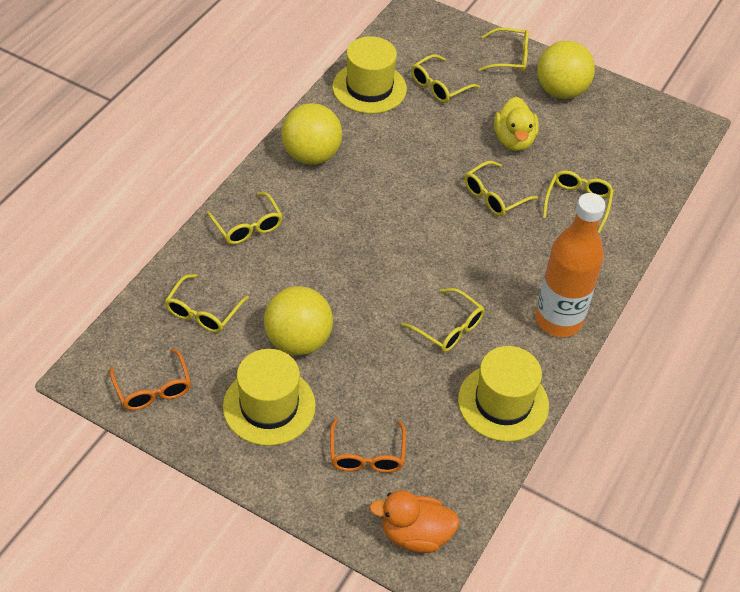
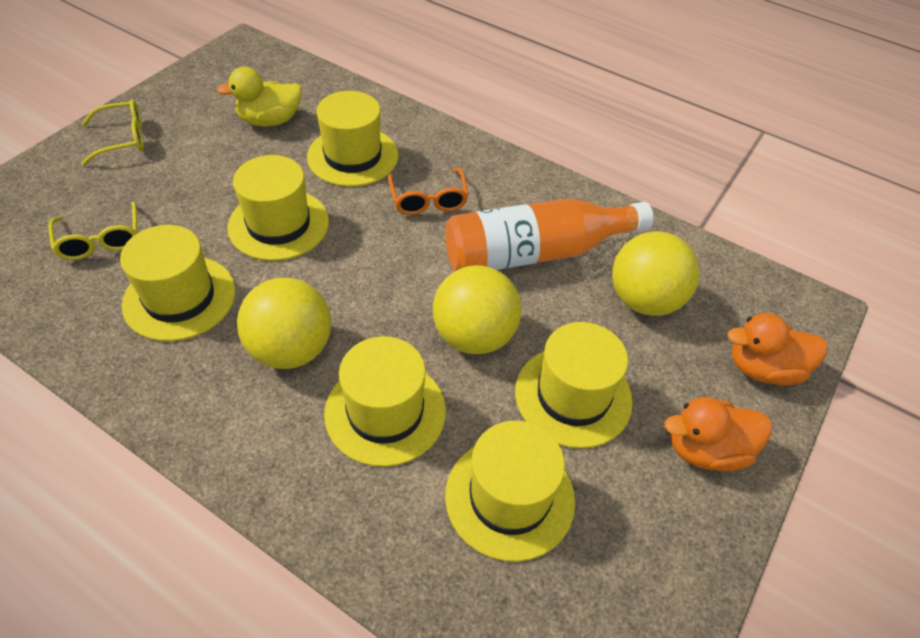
orange duck: 1 -> 2
orange glasses: 2 -> 1
yellow glasses: 7 -> 2
yellow hat: 3 -> 6

